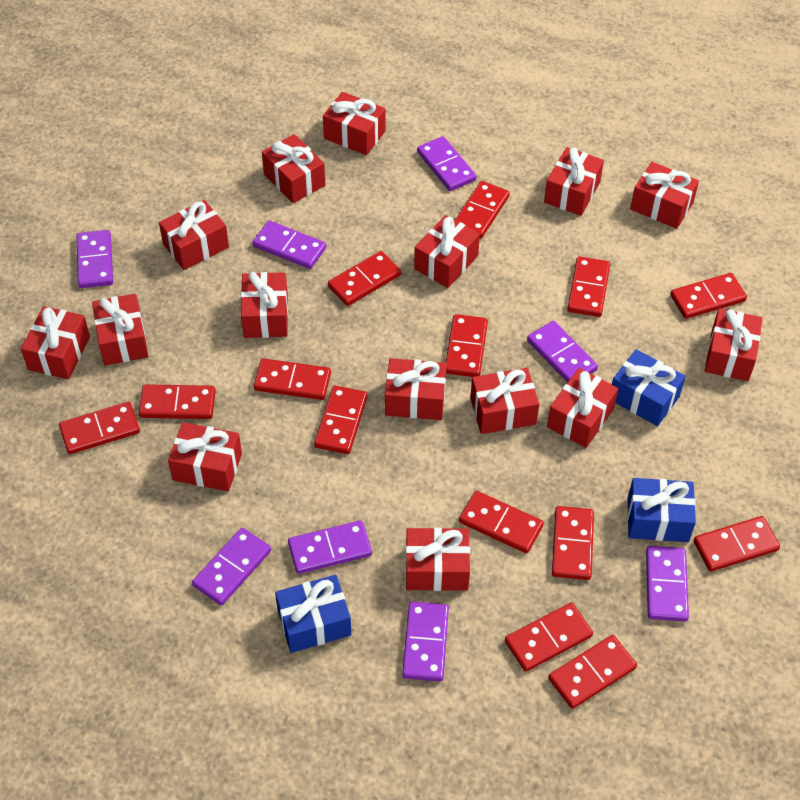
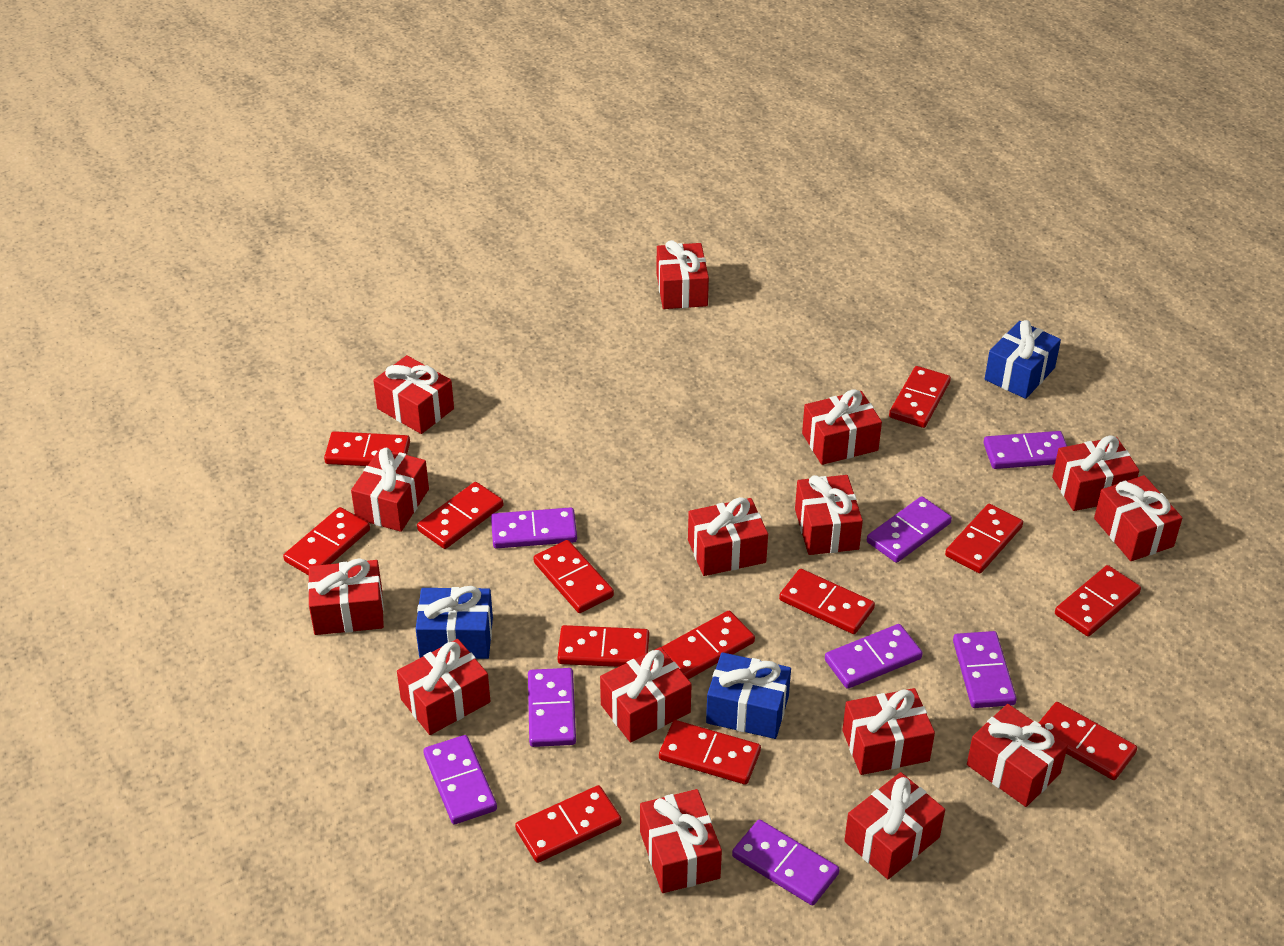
red domino: 14 -> 13

